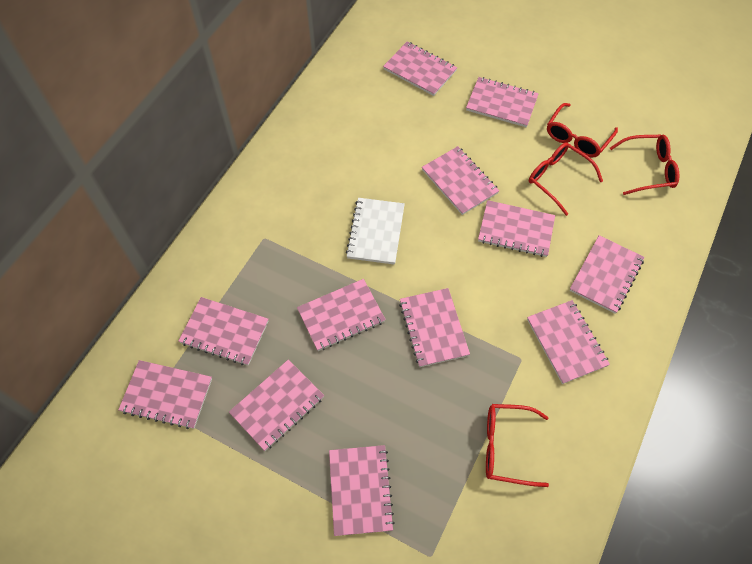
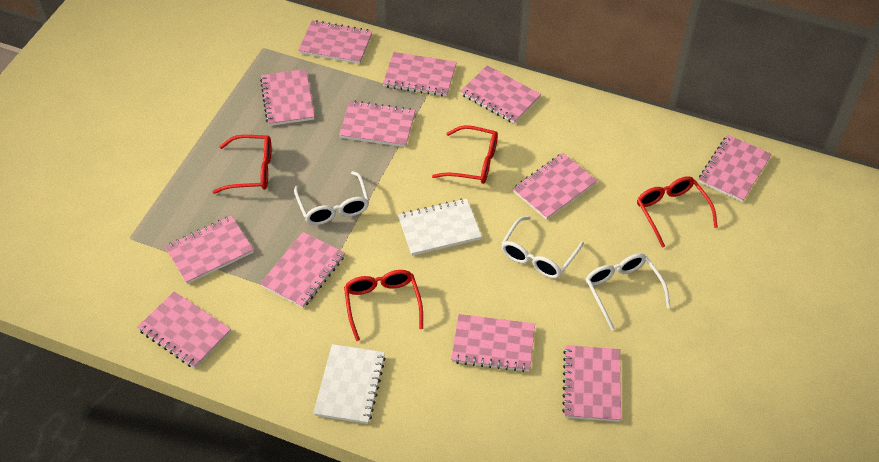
white glasses: 0 -> 3
white notebook: 1 -> 2

